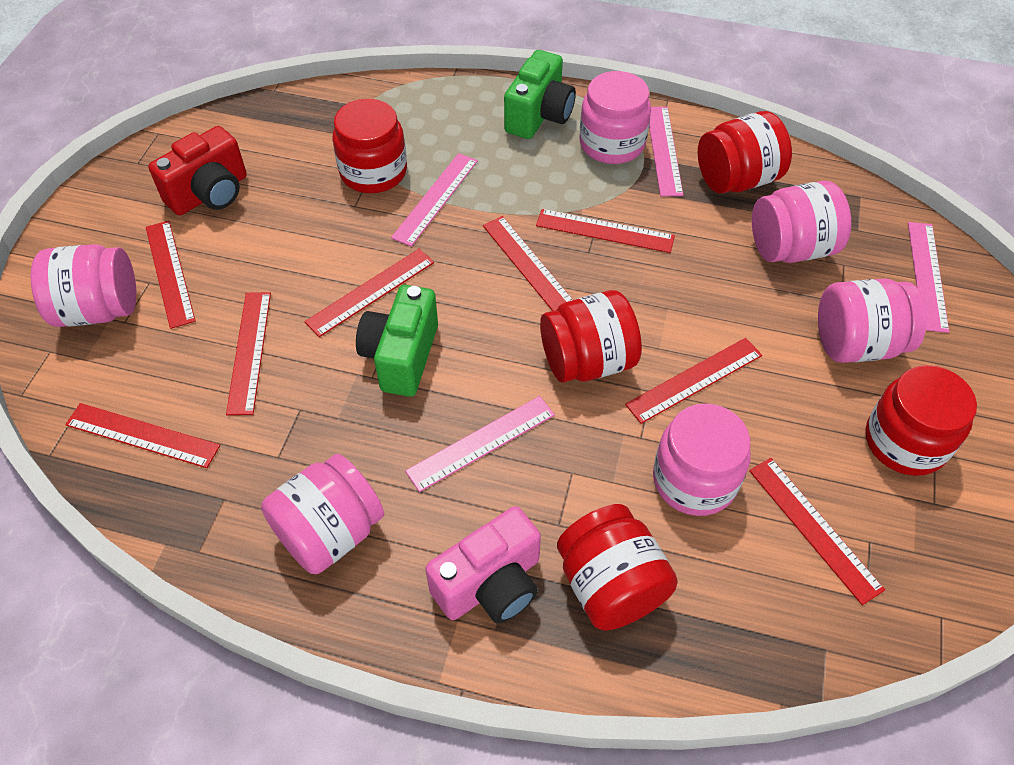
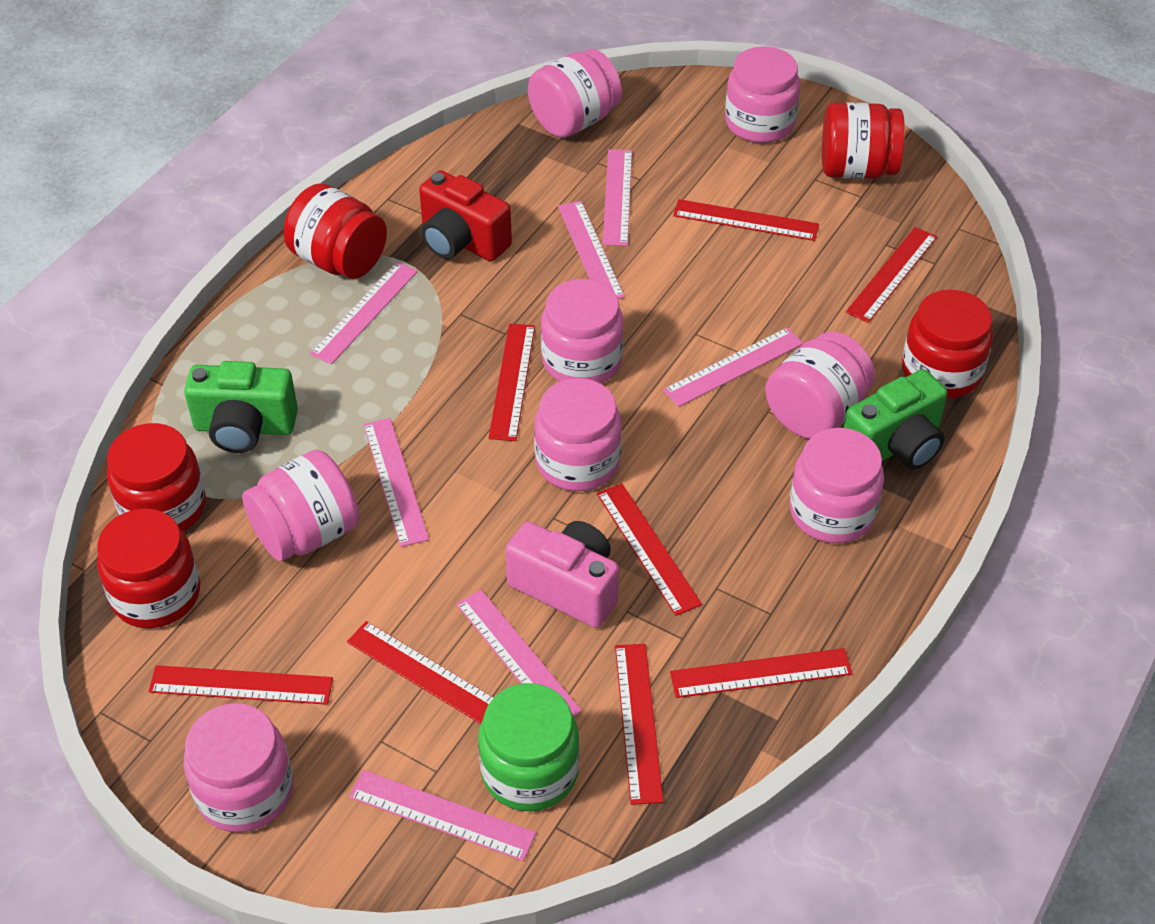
green jar: 0 -> 1
pink jar: 6 -> 8
pink ruler: 4 -> 7

